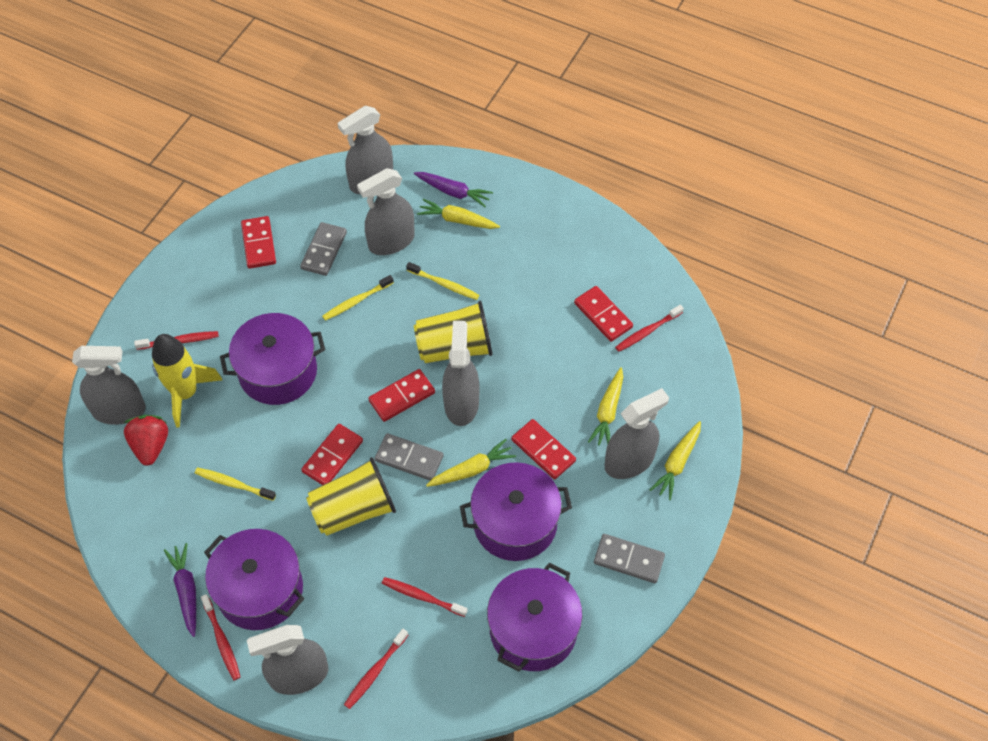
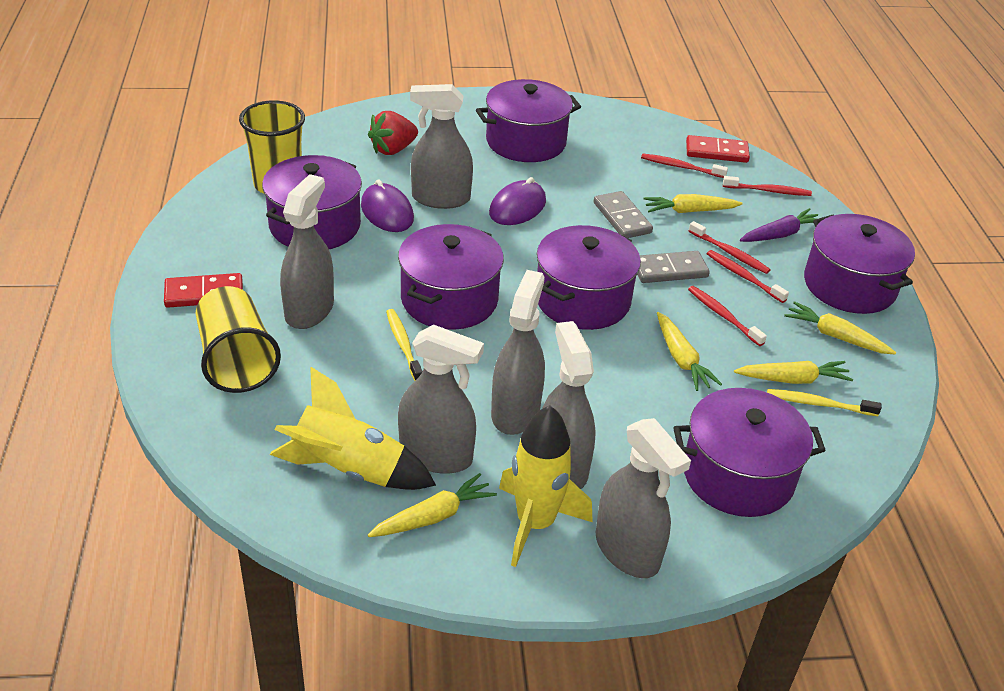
grey domino: 3 -> 2
purple carrot: 2 -> 1
purple mouse: 0 -> 2
purple pot: 4 -> 6
red domino: 5 -> 2
yellow carrot: 4 -> 5
yellow rocket: 1 -> 2
yellow toothbrush: 3 -> 2

